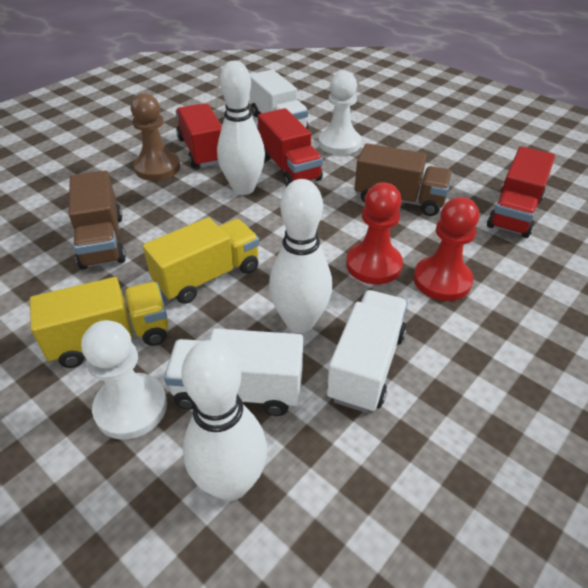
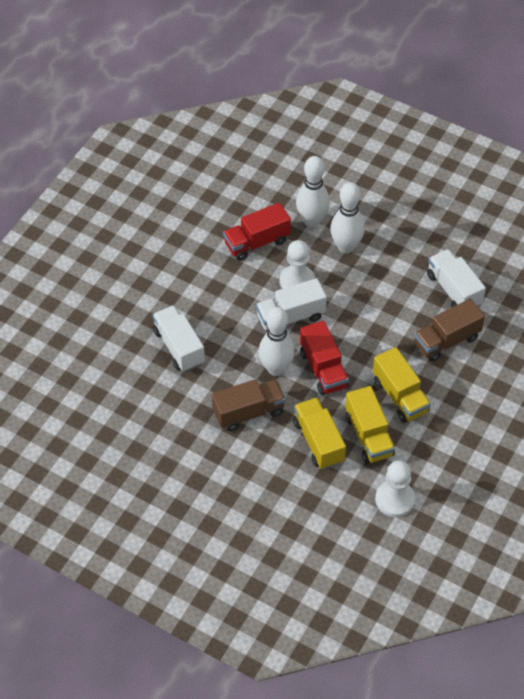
brown pawn: 1 -> 0
red pawn: 2 -> 0
red truck: 3 -> 2
yellow truck: 2 -> 3

